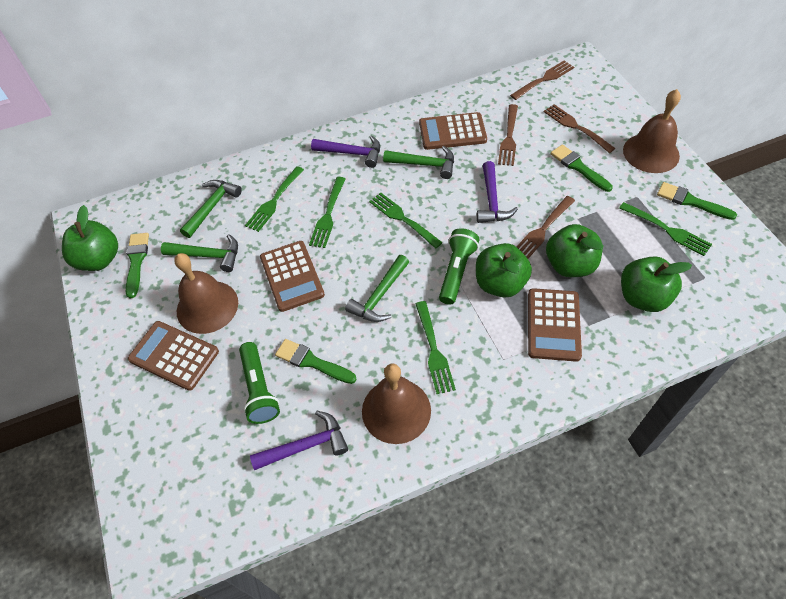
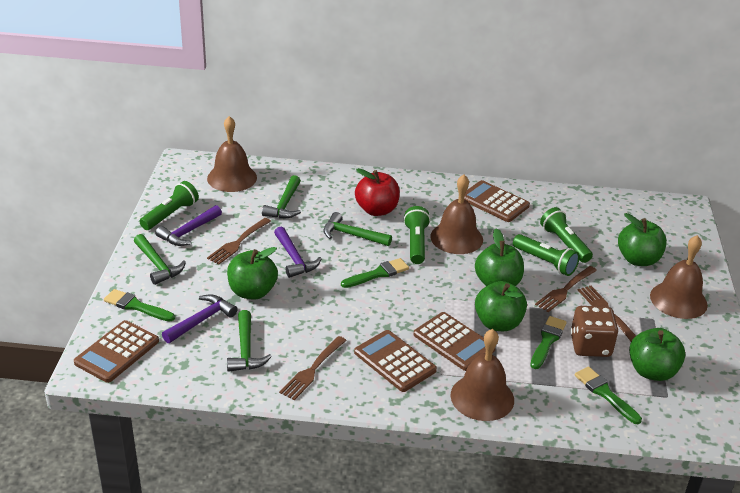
brown bell: 3 -> 4
brown dice: 0 -> 1
green apple: 4 -> 5
green flashlight: 2 -> 4
green fork: 5 -> 0
red apple: 0 -> 1

